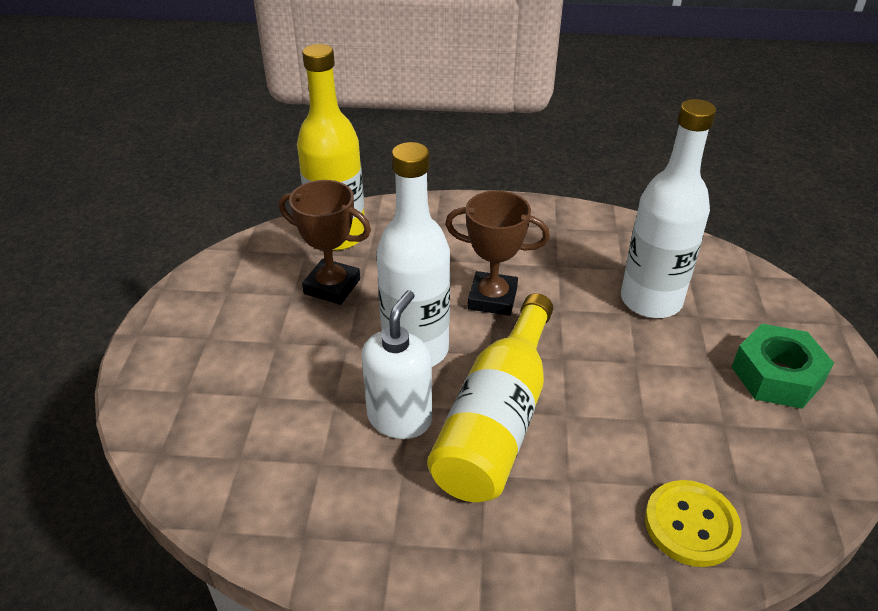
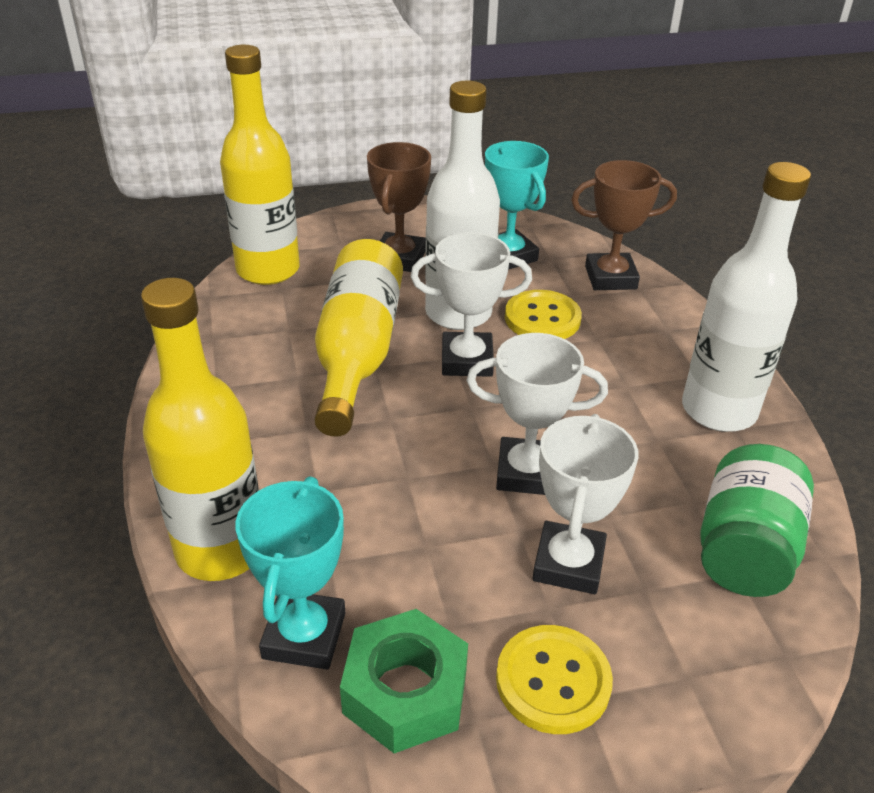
green jar: 0 -> 1
turquoise trophy: 0 -> 2
white soap dispenser: 1 -> 0
white trophy: 0 -> 3
yellow bottle: 2 -> 3
yellow button: 1 -> 2

